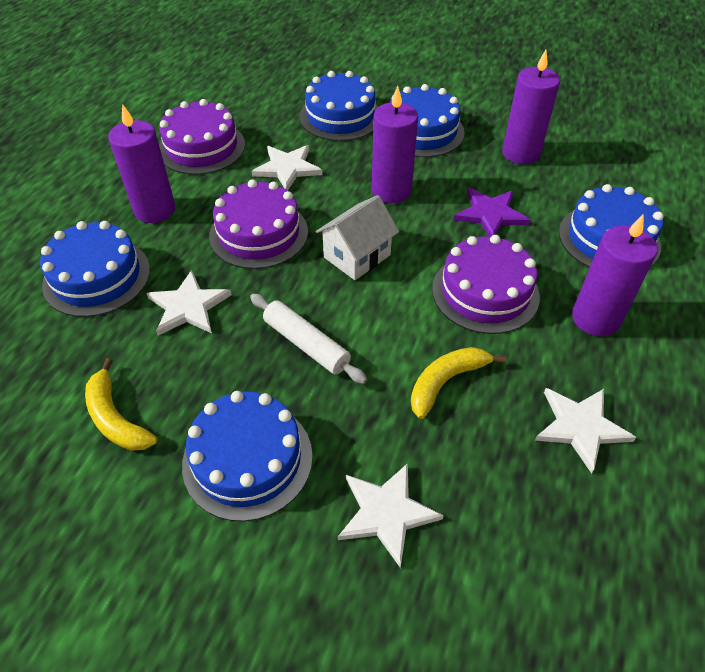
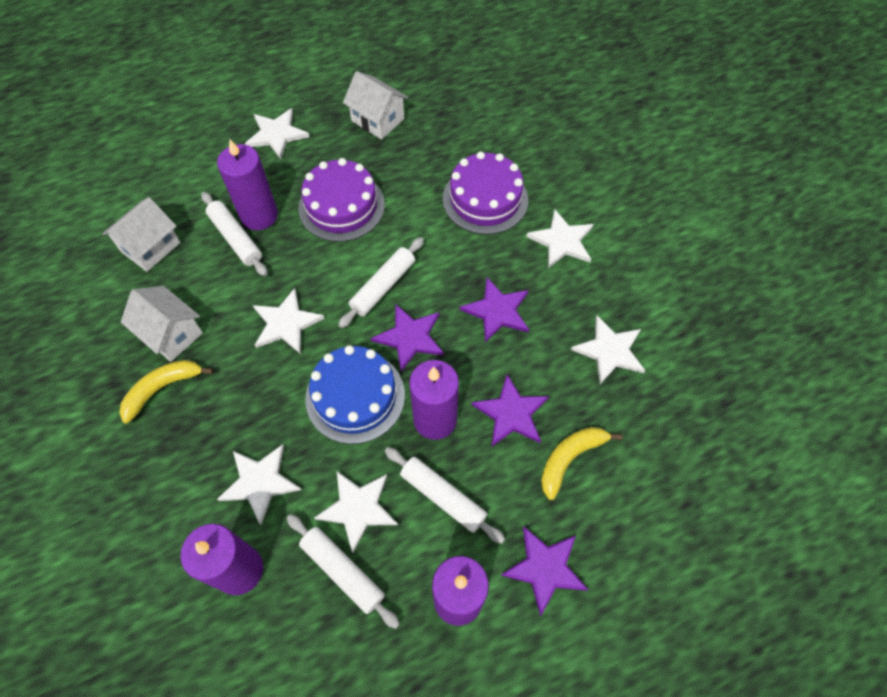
blue cake: 5 -> 1
purple cake: 3 -> 2
purple star: 1 -> 4
white house: 1 -> 3
white rolling pin: 1 -> 4
white star: 4 -> 6

